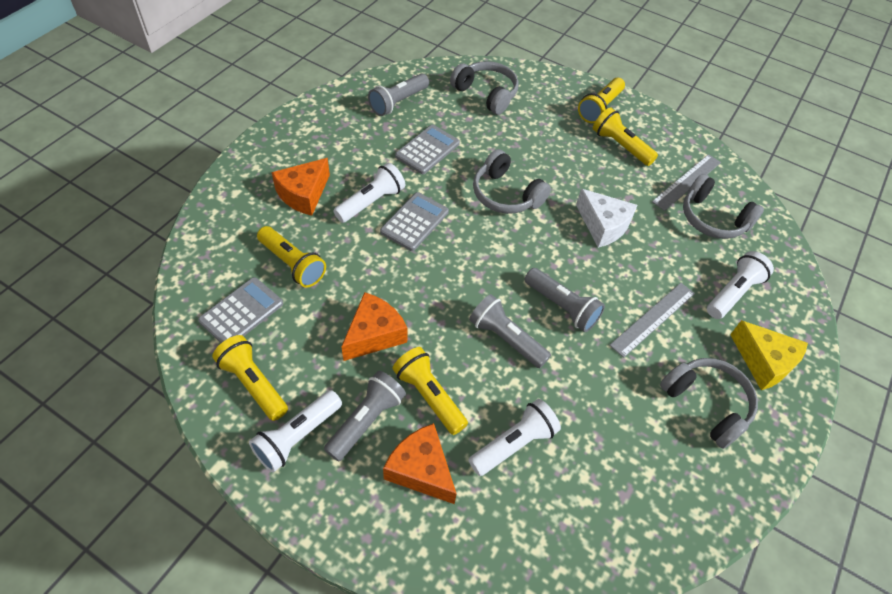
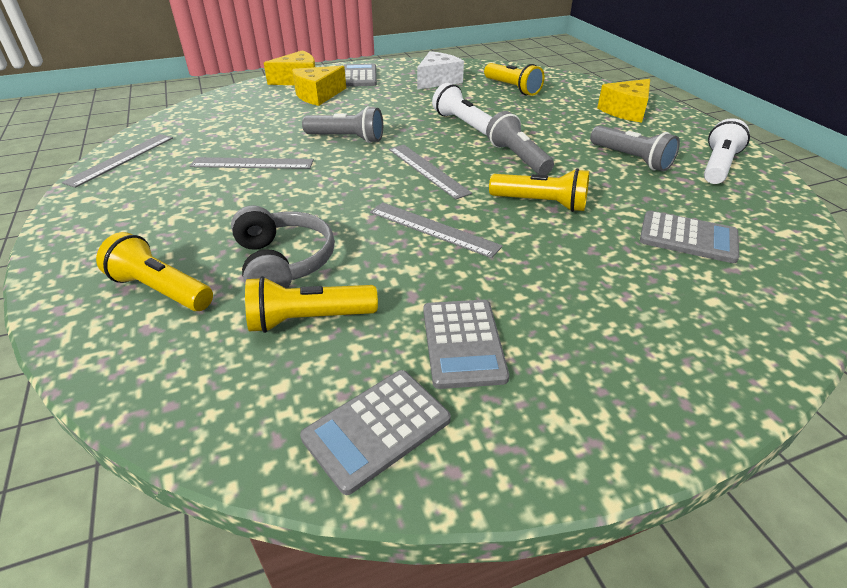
grey calculator: 3 -> 4
grey flashlight: 4 -> 3
grey headphones: 4 -> 1
grey ruler: 2 -> 4
orange cheese: 3 -> 0
white flashlight: 4 -> 2
yellow cheese: 1 -> 3
yellow flashlight: 5 -> 4

